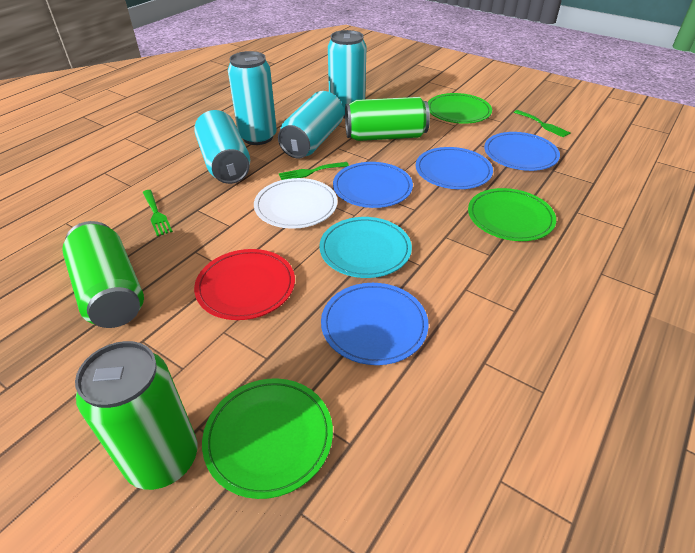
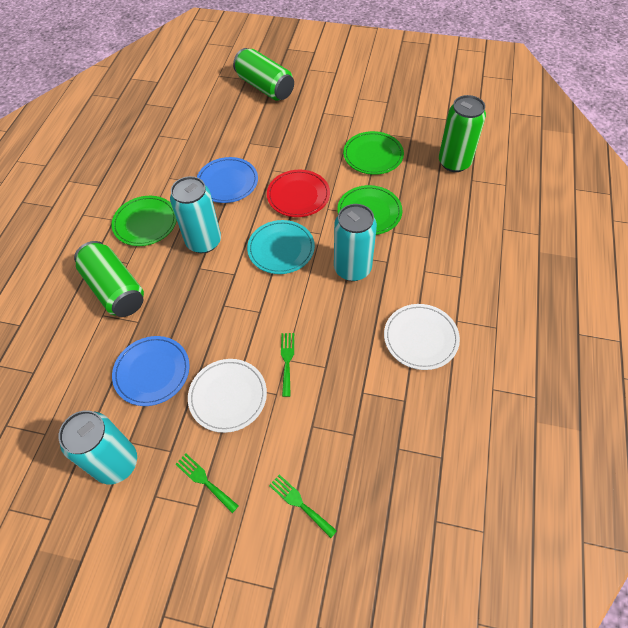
blue plate: 4 -> 2
turquoise can: 4 -> 3
white plate: 1 -> 2

